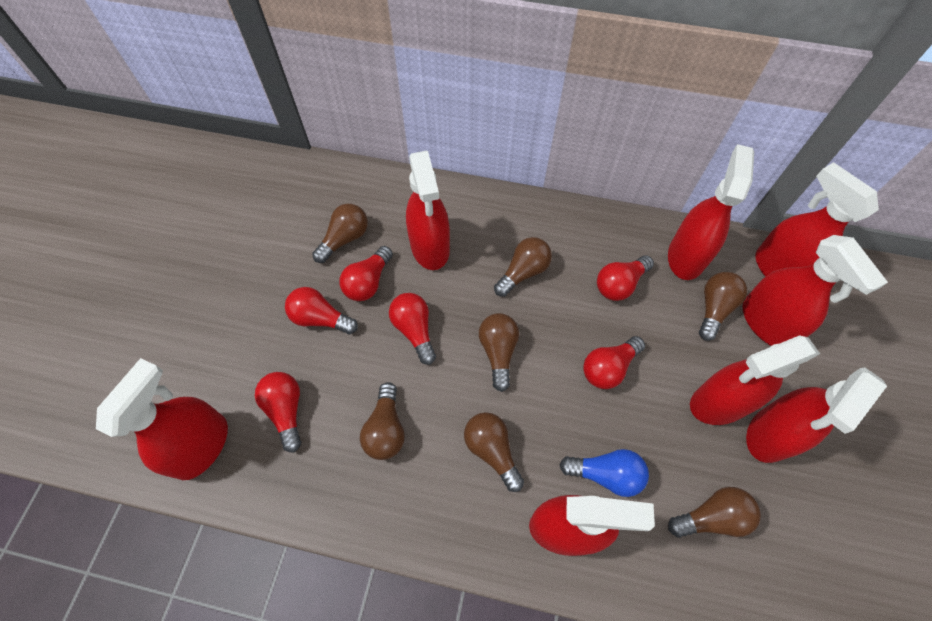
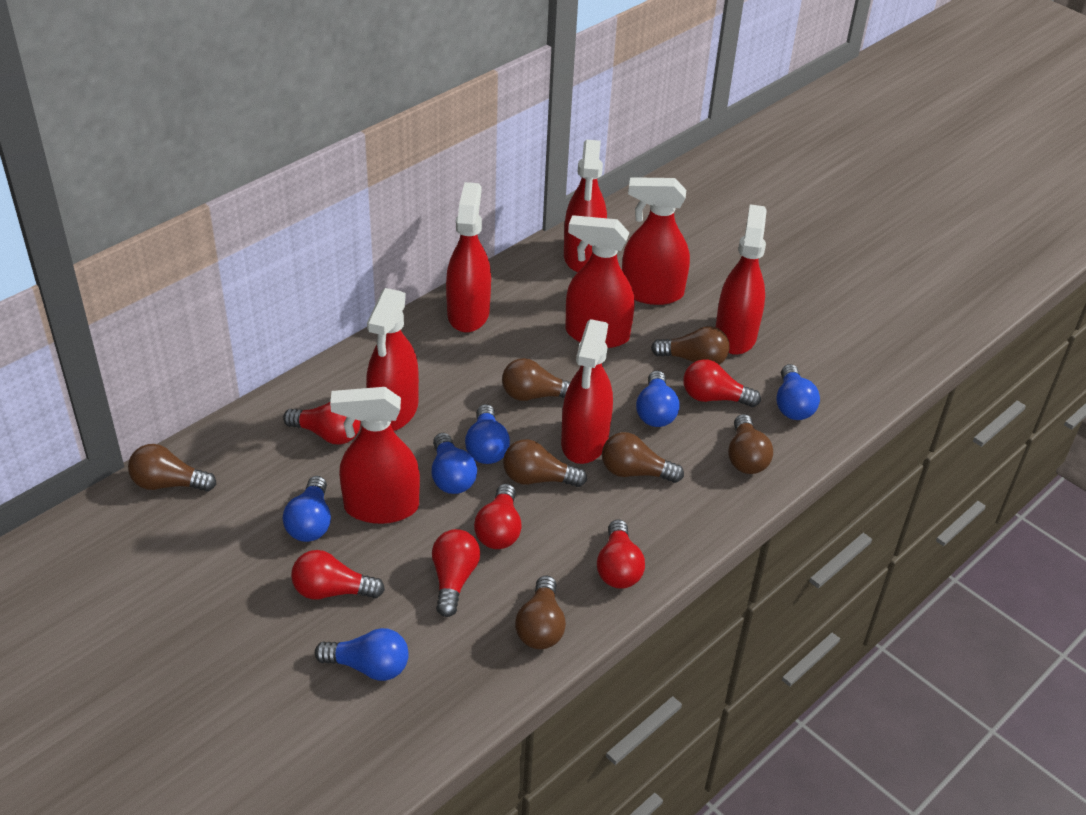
blue light bulb: 1 -> 6

